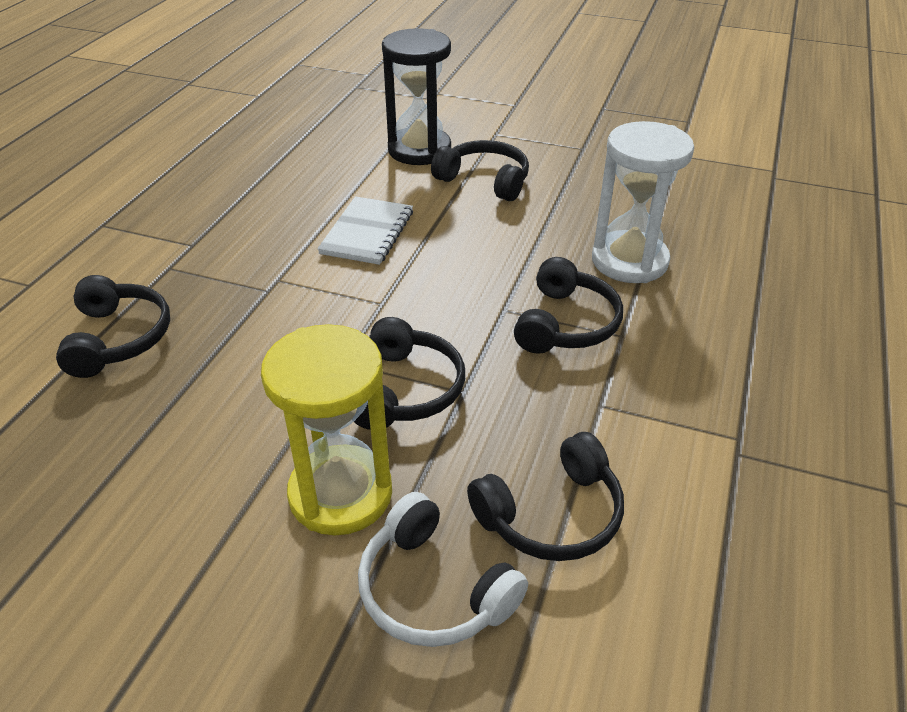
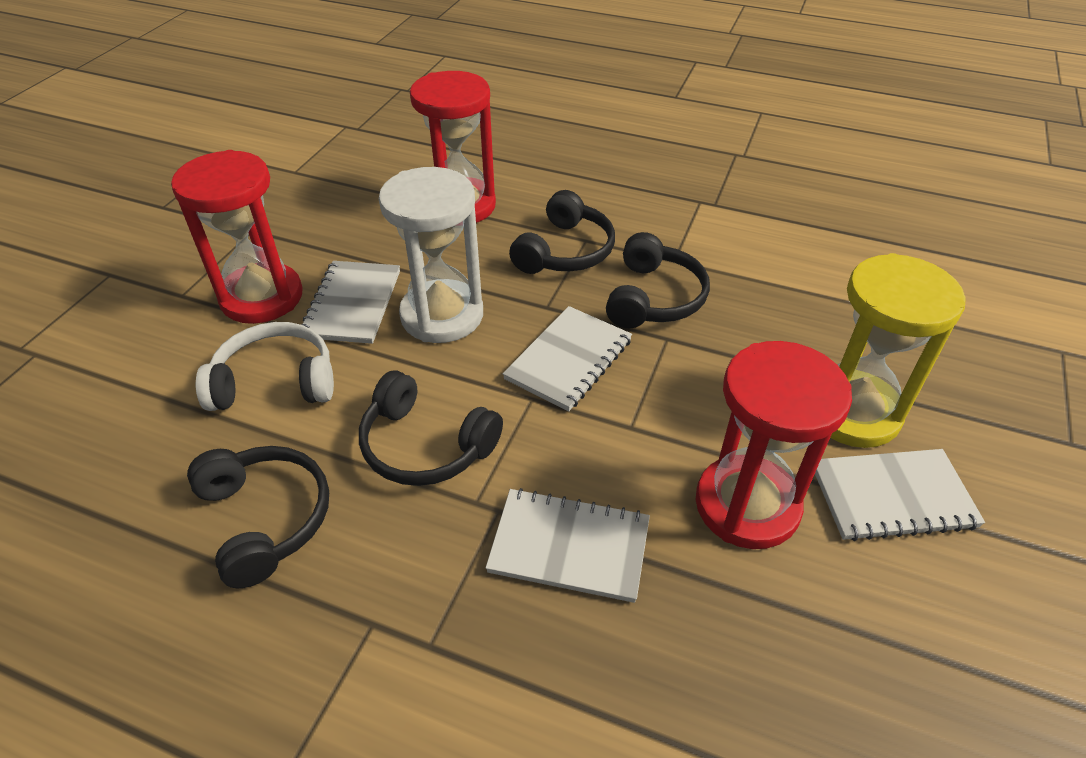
black headphones: 5 -> 4
black hourglass: 1 -> 0
red hourglass: 0 -> 3
white notebook: 1 -> 4

